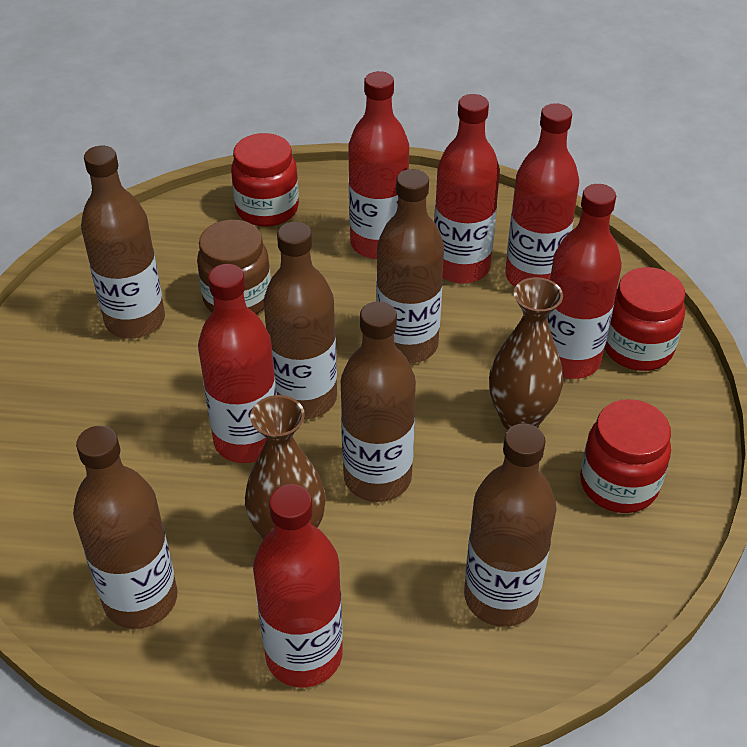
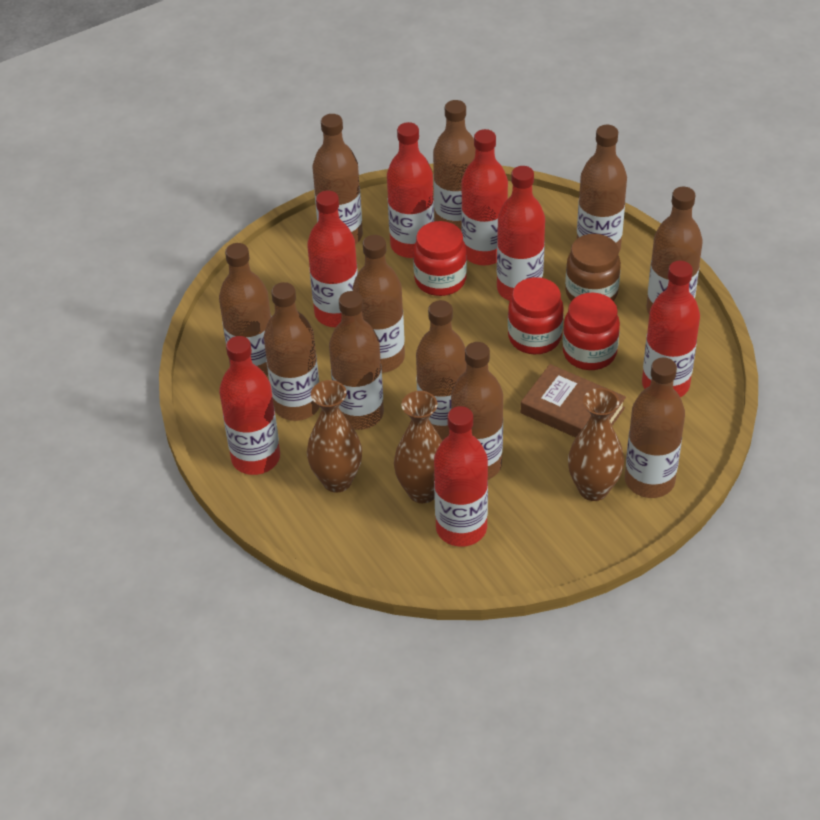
brown book: 0 -> 1
brown bottle: 6 -> 11
brown vase: 2 -> 3
red bottle: 6 -> 7

